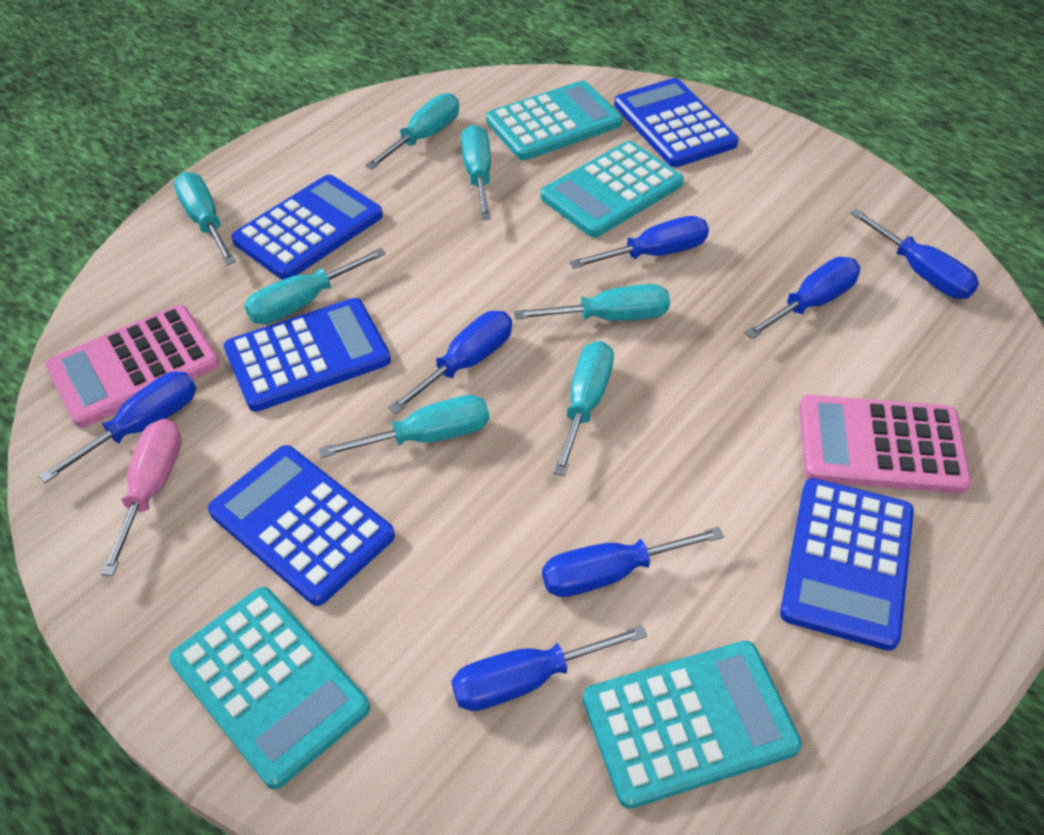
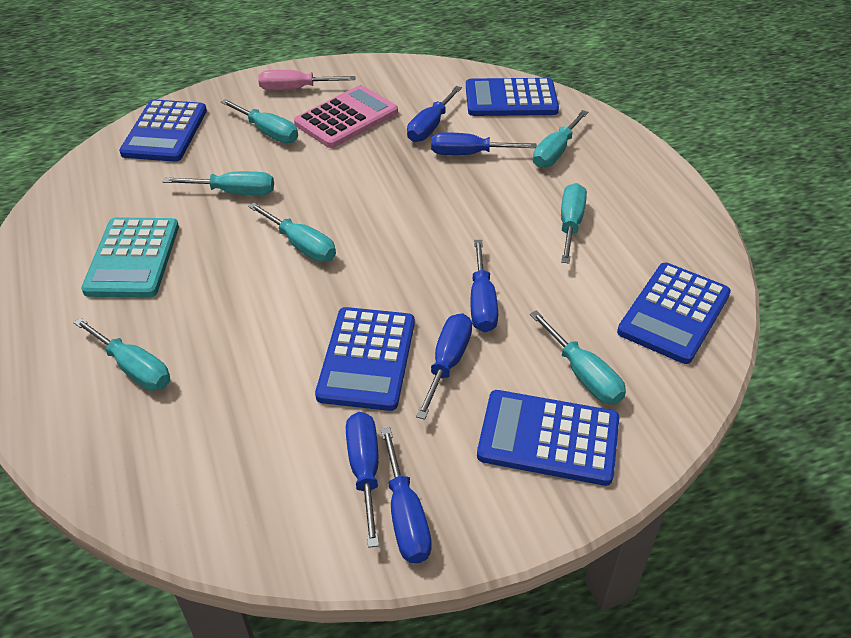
blue screwdriver: 7 -> 6
pink calculator: 2 -> 1
turquoise calculator: 4 -> 1

